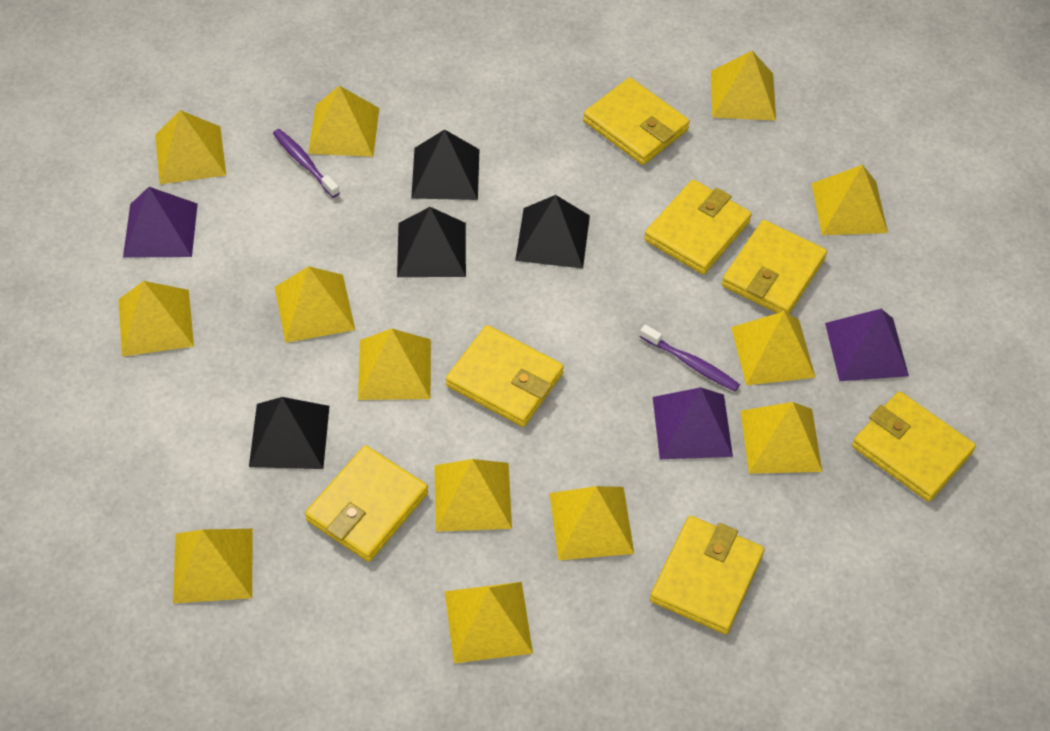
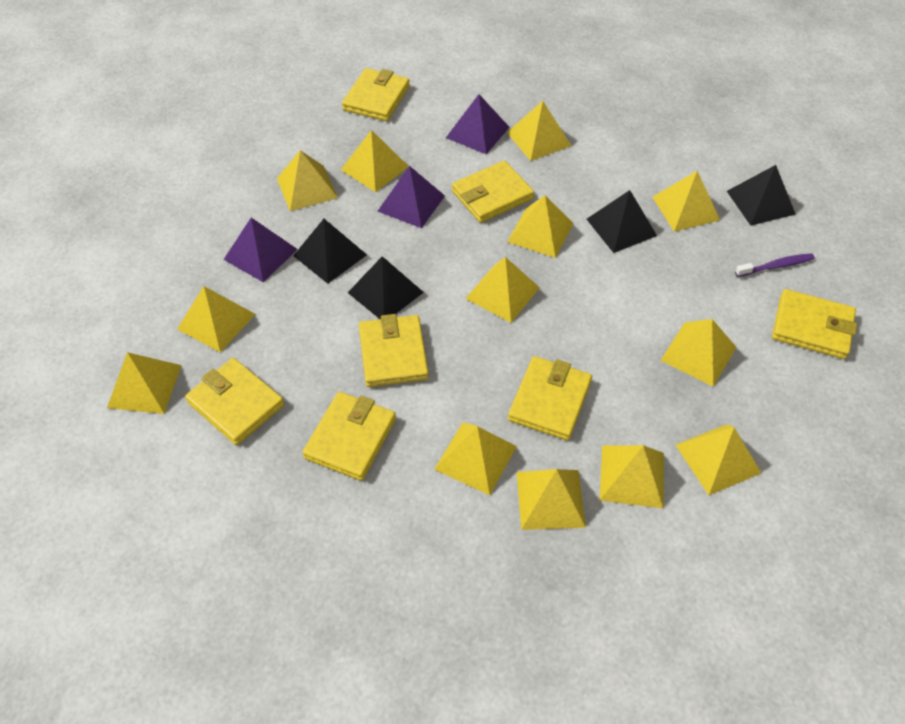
purple toothbrush: 2 -> 1

